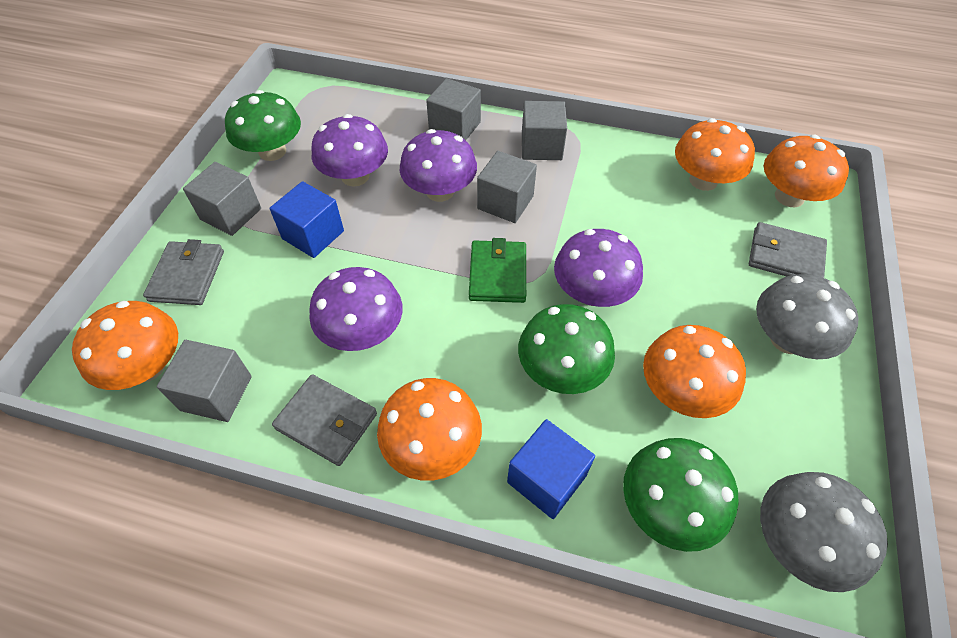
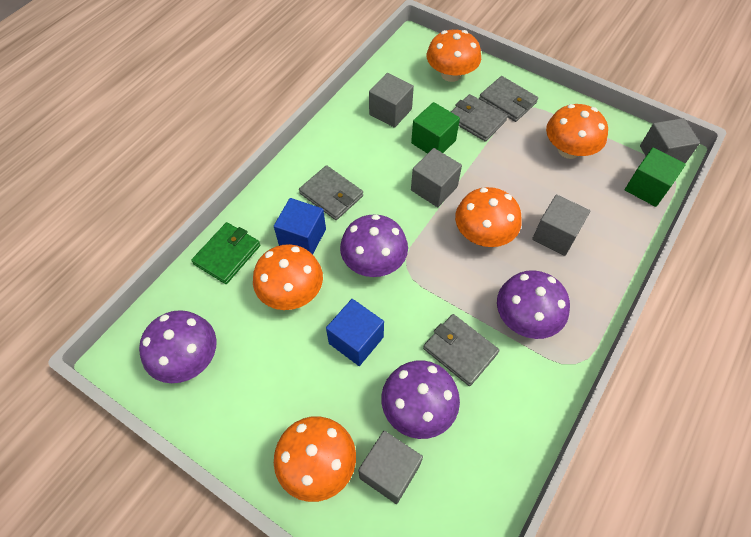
green cube: 0 -> 2
green mushroom: 3 -> 0
grey mushroom: 2 -> 0
grey wallet: 3 -> 4

